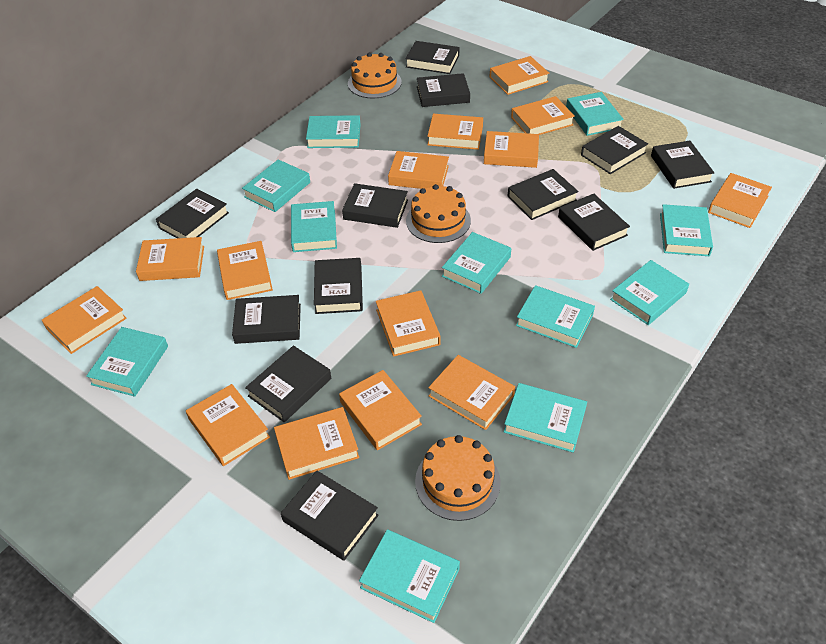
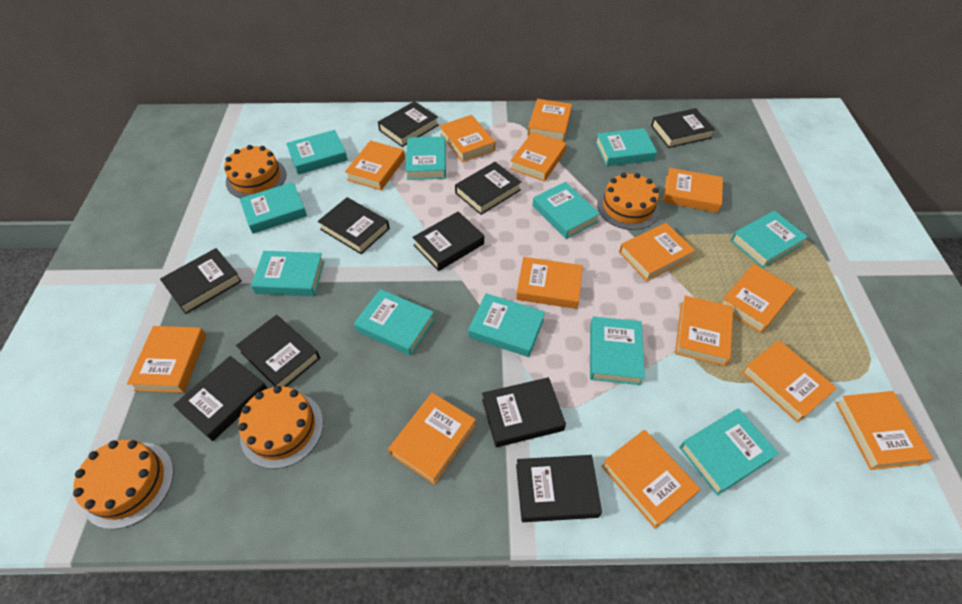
black book: 12 -> 10
orange cake: 3 -> 4

